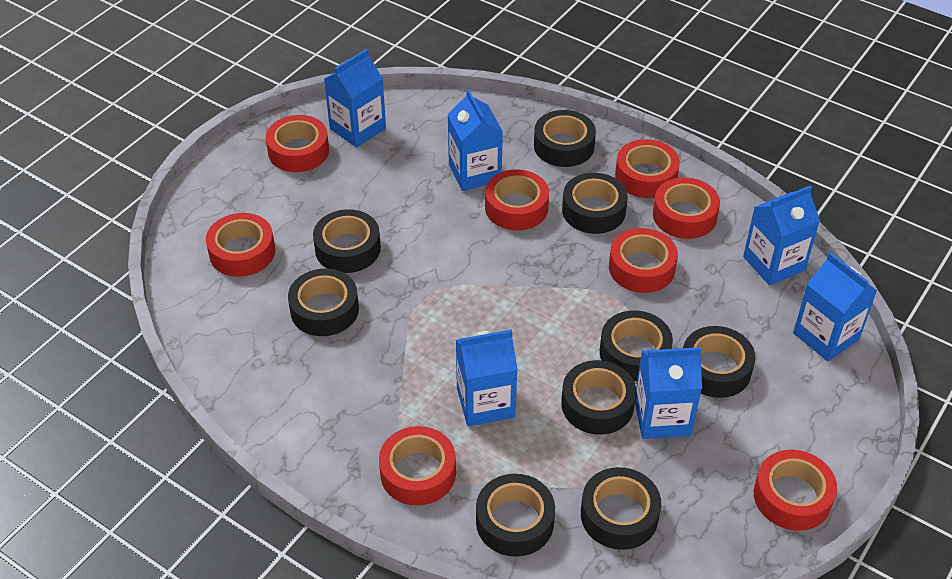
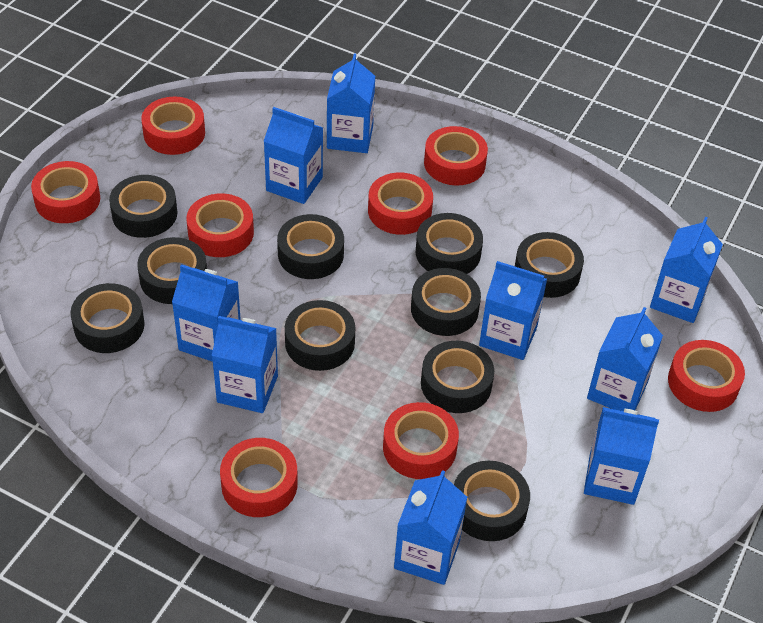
black tape: 9 -> 10
blue carton: 6 -> 9

